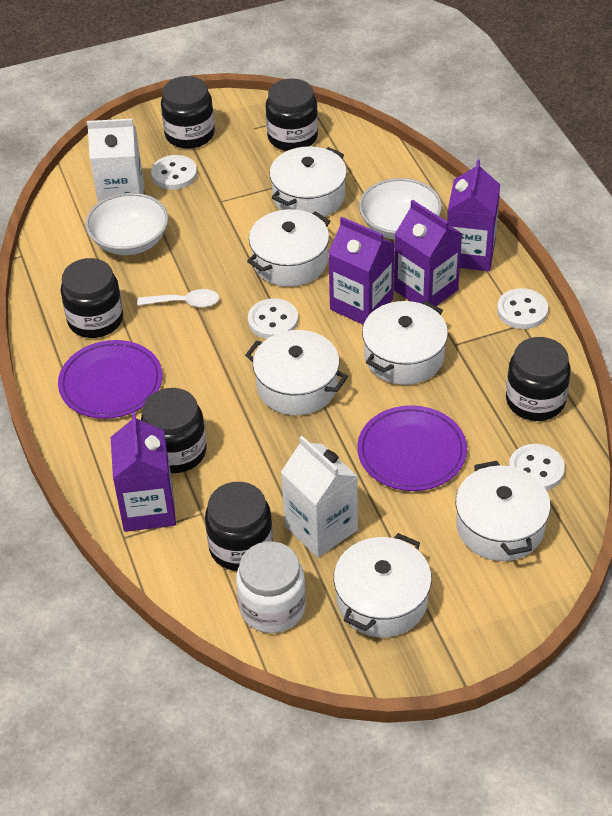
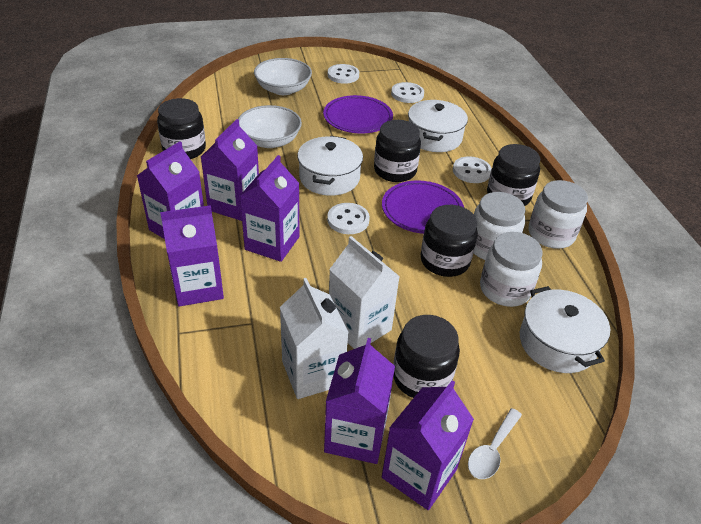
black jar: 6 -> 5
purple carton: 4 -> 6
white jar: 1 -> 3
white pot: 6 -> 3

